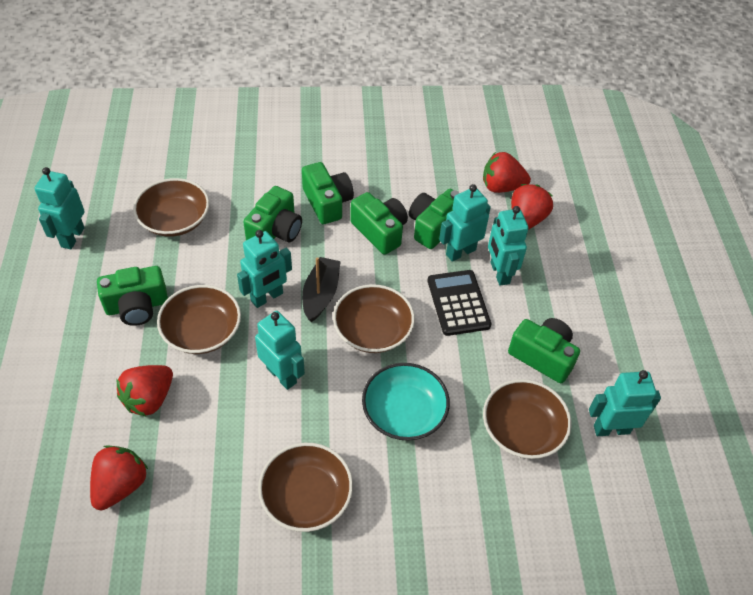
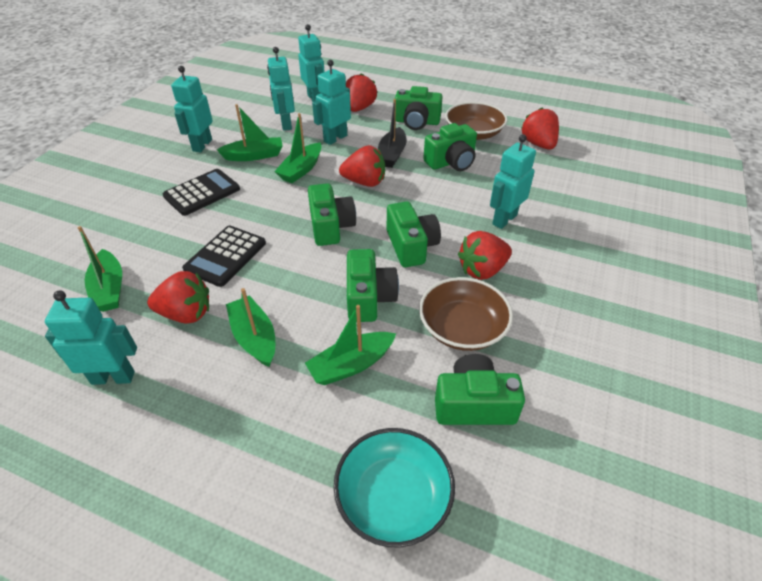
black calculator: 1 -> 2
brown bowl: 5 -> 2
green boat: 0 -> 5
red strawberry: 4 -> 5

